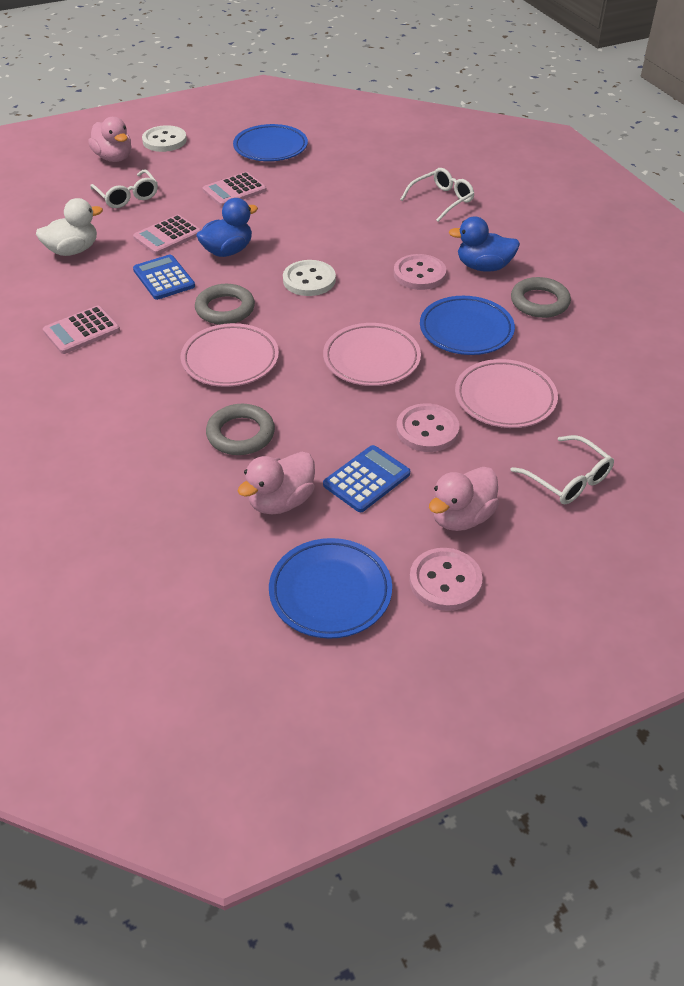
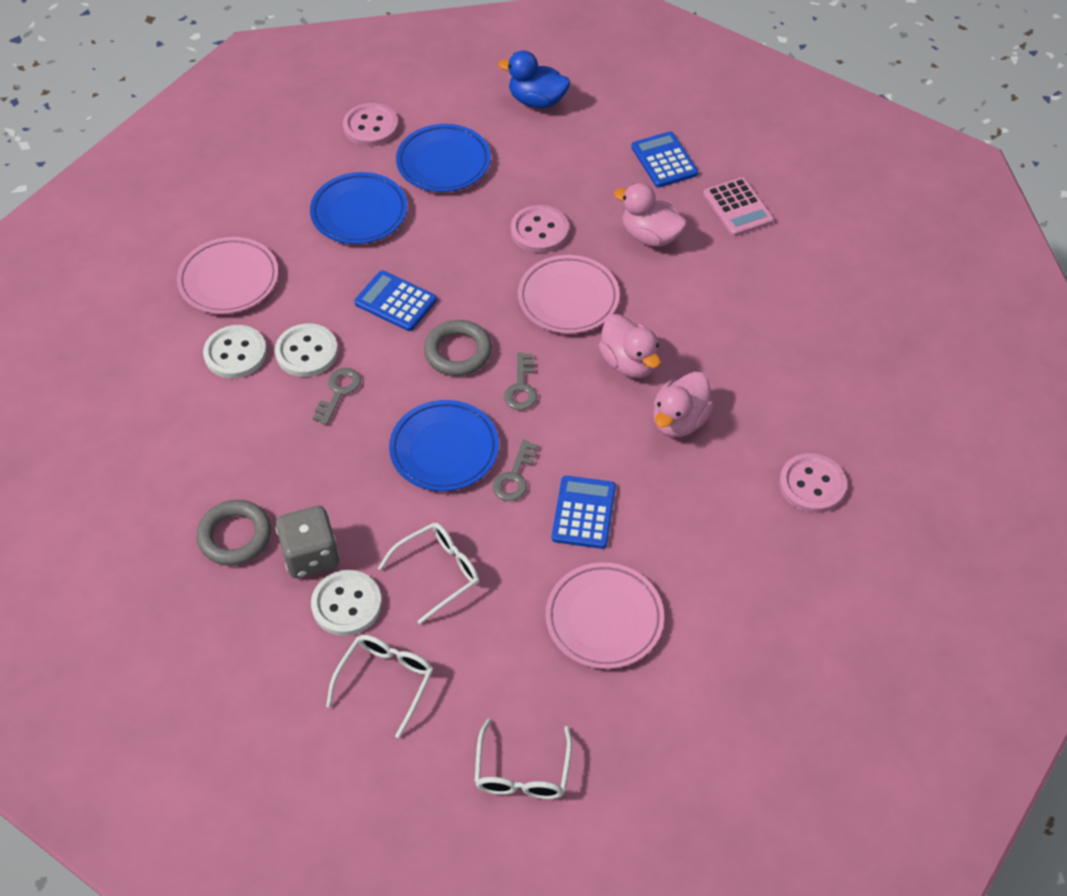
blue calculator: 2 -> 3
blue duck: 2 -> 1
grey dice: 0 -> 1
grey key: 0 -> 3
grey ring: 3 -> 2
pink calculator: 3 -> 1
white button: 2 -> 3
white duck: 1 -> 0

